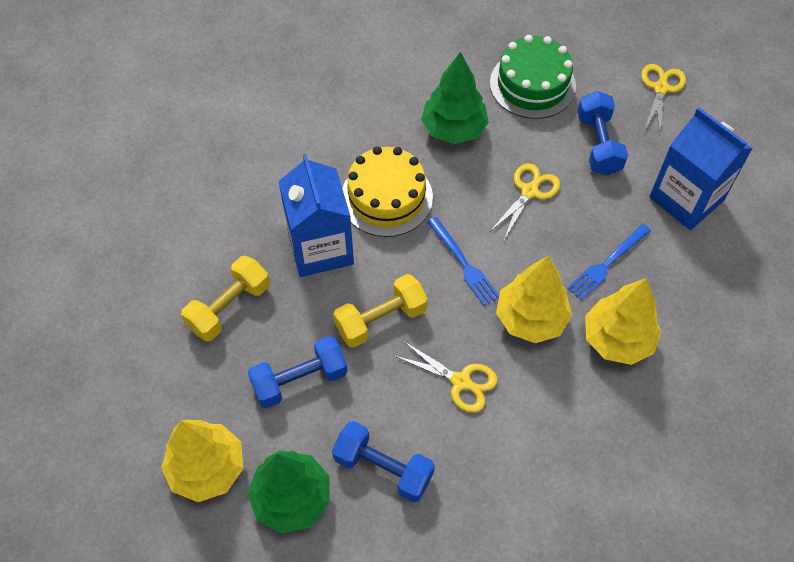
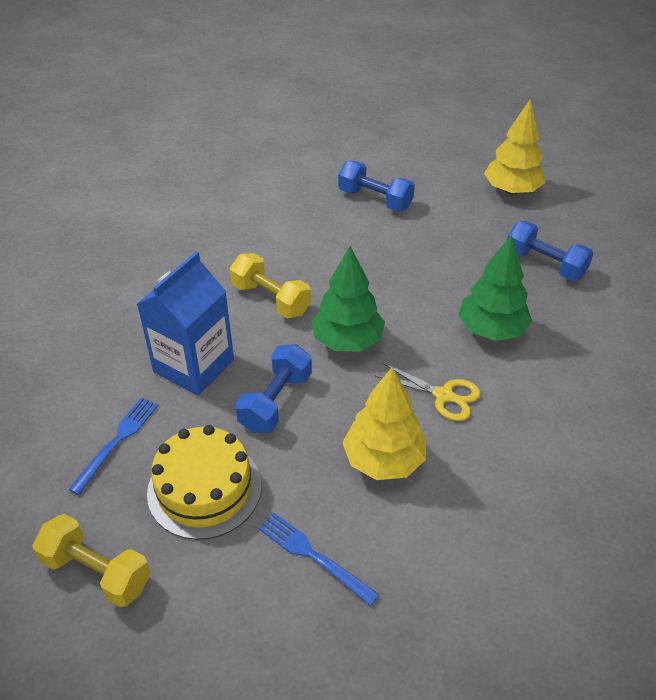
blue carton: 2 -> 1
green cake: 1 -> 0
yellow scissors: 3 -> 1
yellow tree: 3 -> 2

